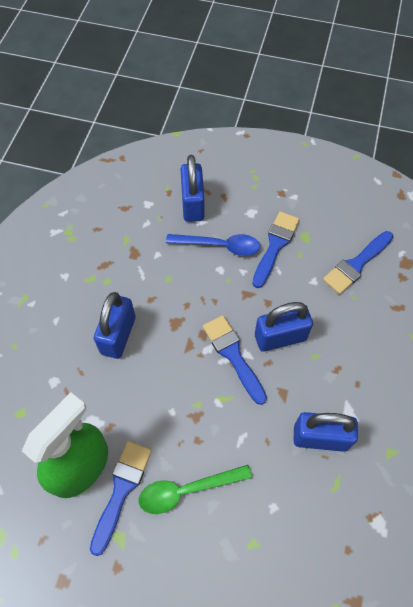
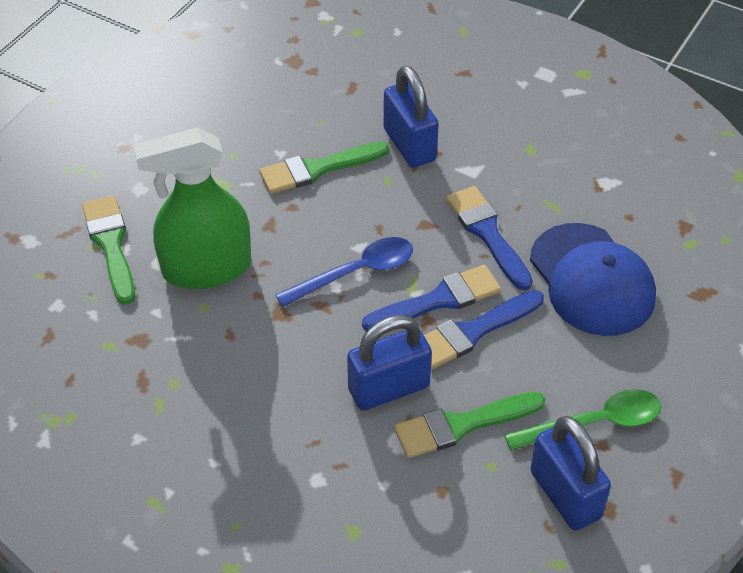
blue brush: 4 -> 3
blue cap: 0 -> 1
blue padlock: 4 -> 3
green brush: 0 -> 3

